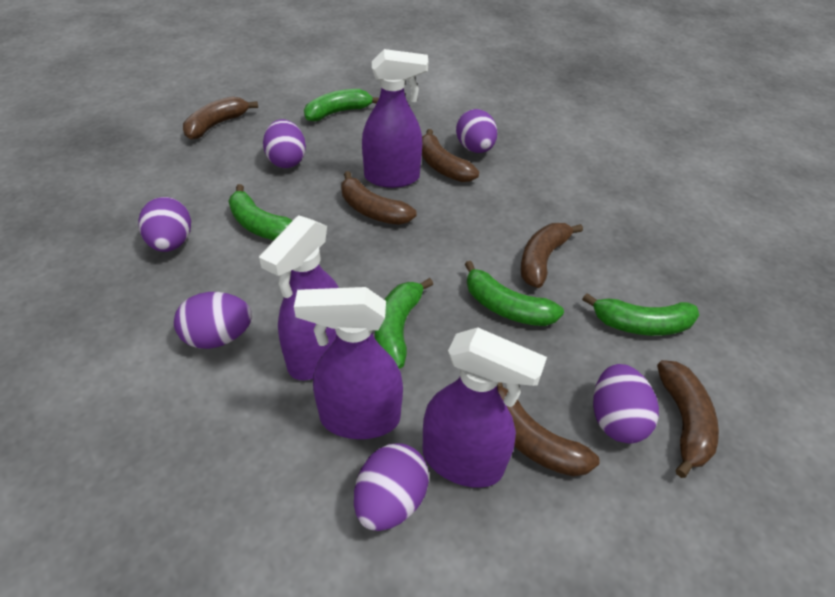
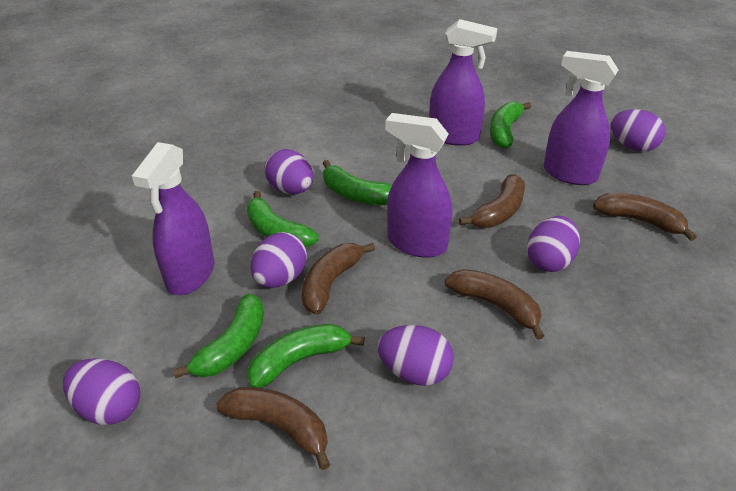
brown banana: 6 -> 5

